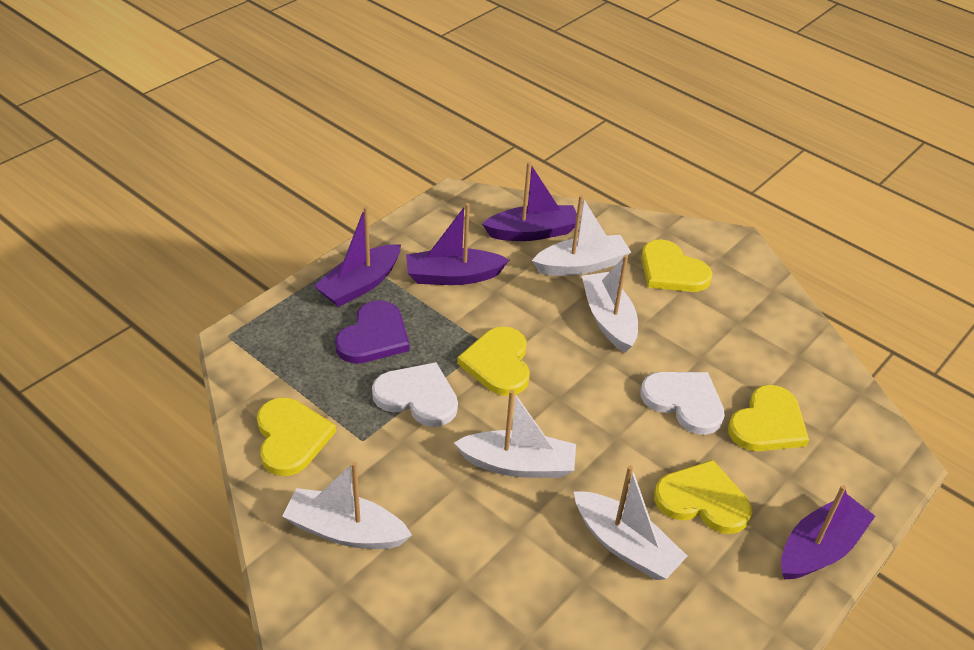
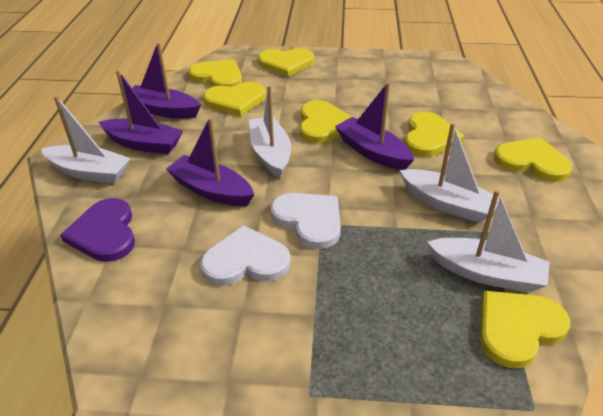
white boat: 5 -> 4
yellow heart: 5 -> 7

